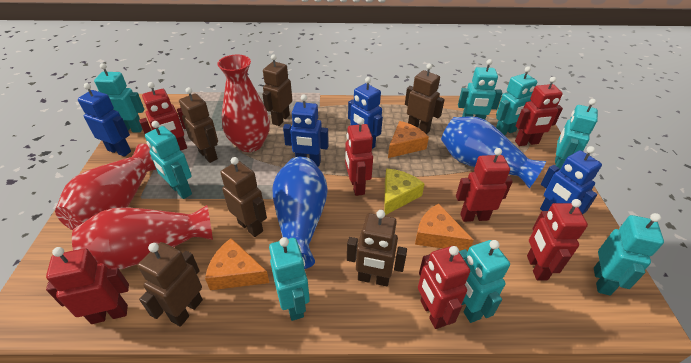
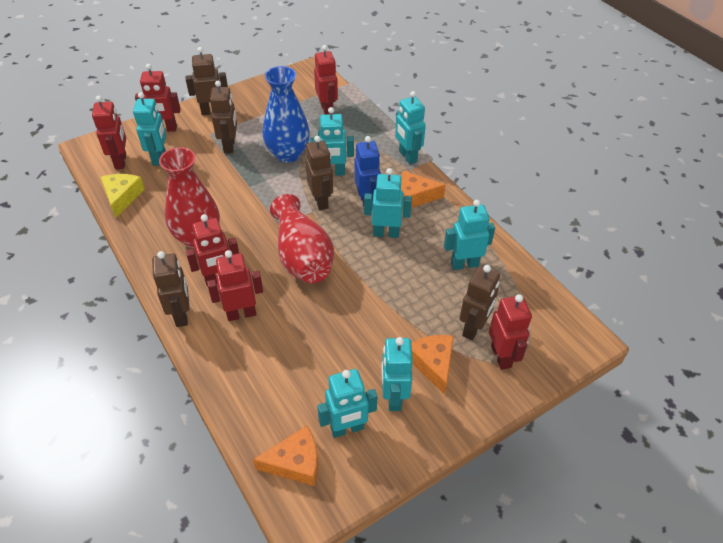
blue robot: 4 -> 1
blue vase: 2 -> 1
brown robot: 6 -> 5
red robot: 7 -> 6
red vase: 3 -> 2
turquoise robot: 8 -> 7

